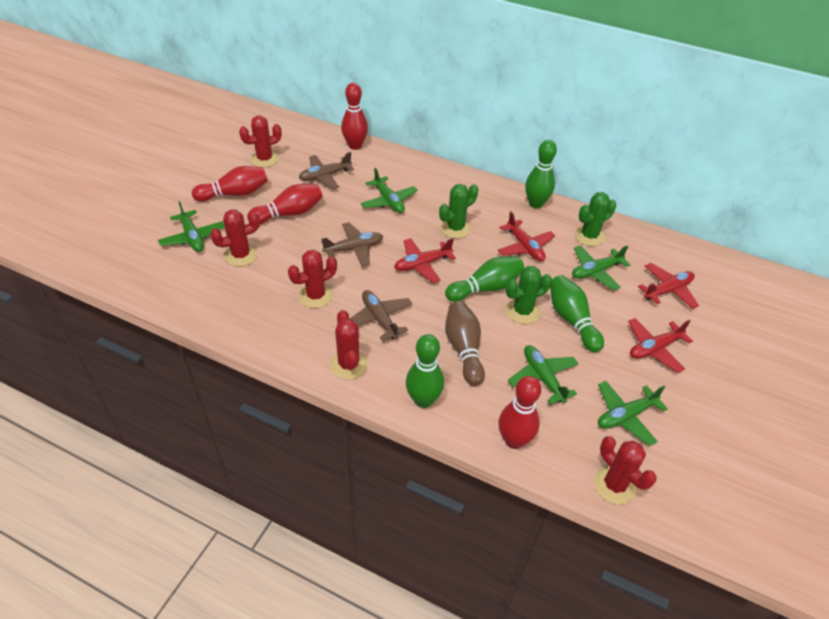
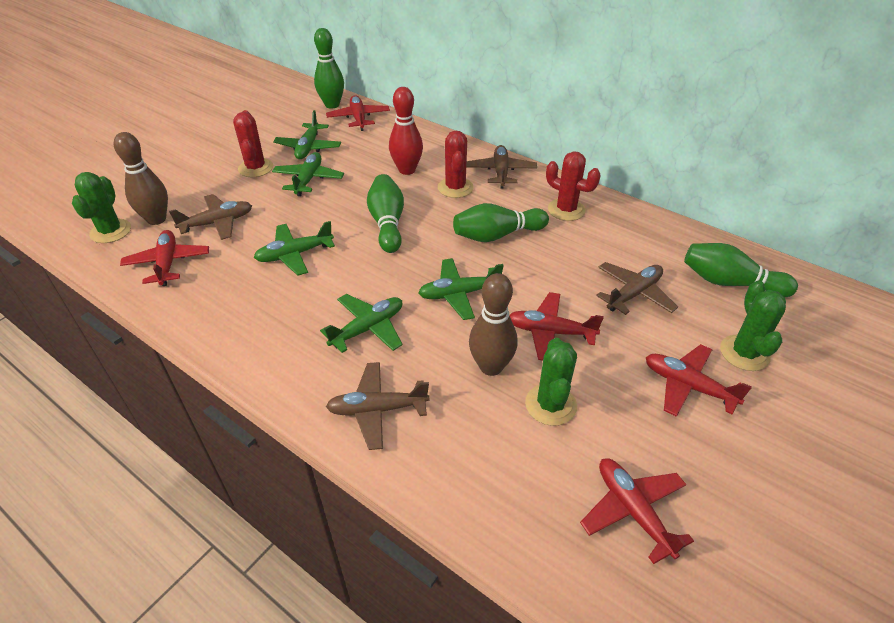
brown bowling pin: 1 -> 2
brown plane: 3 -> 4
red bowling pin: 4 -> 1
red cactus: 5 -> 3
red plane: 4 -> 5

